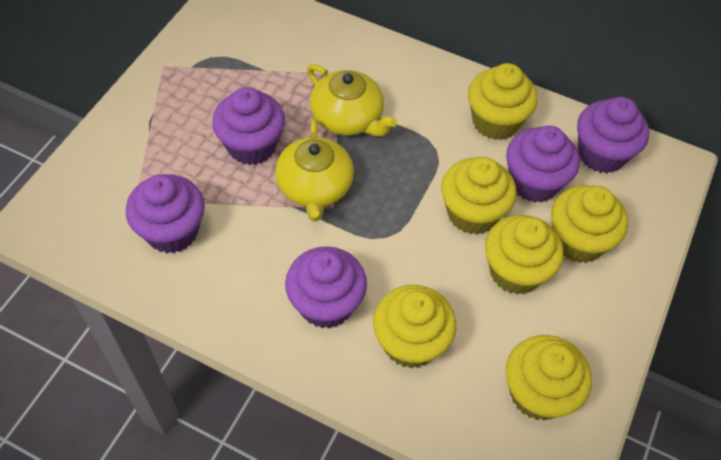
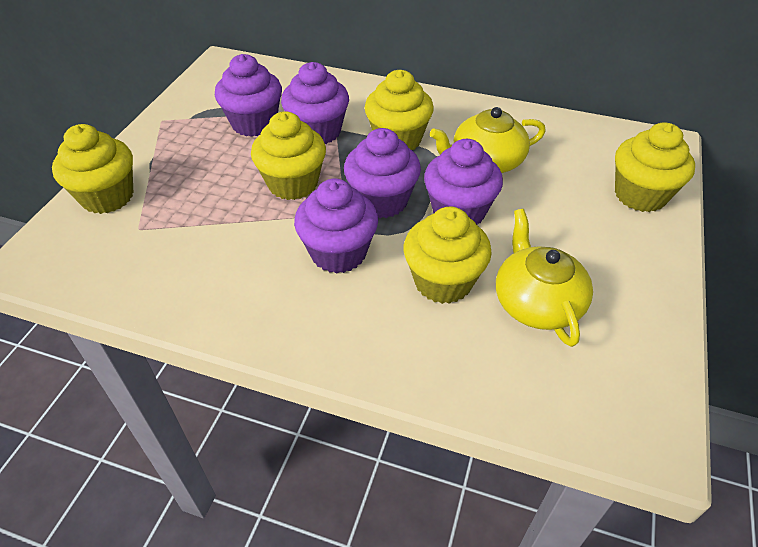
yellow cupcake: 6 -> 5

